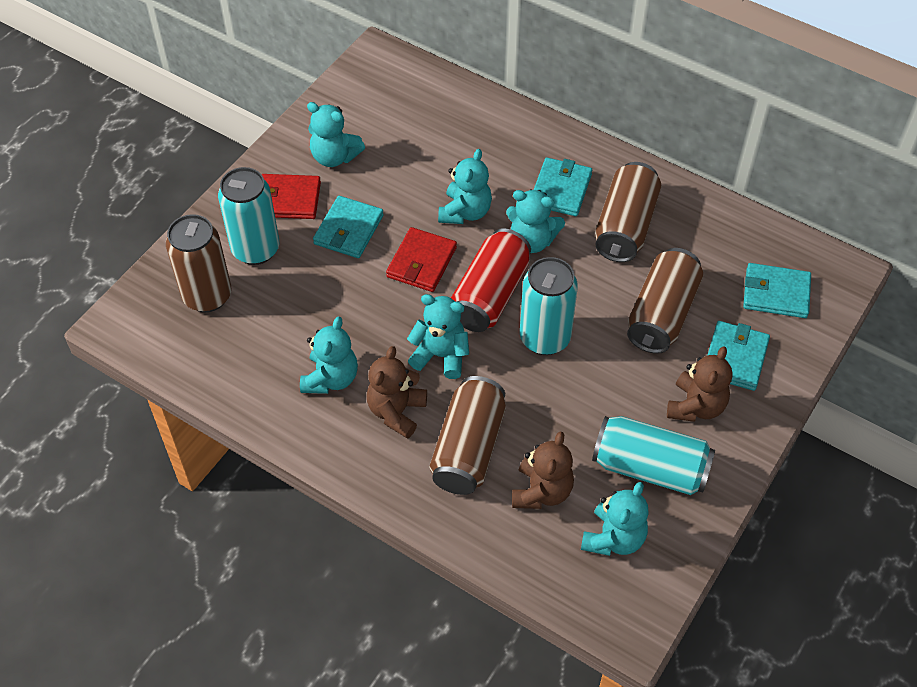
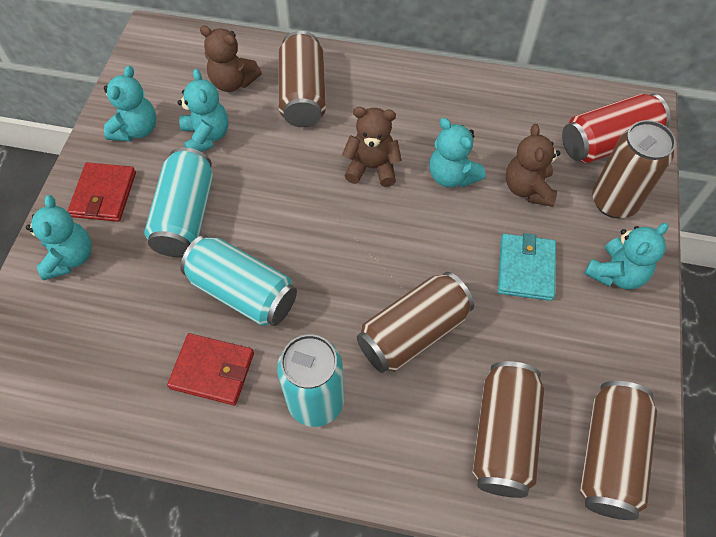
brown can: 4 -> 5
turquoise teddy bear: 6 -> 5
turquoise wallet: 4 -> 1

